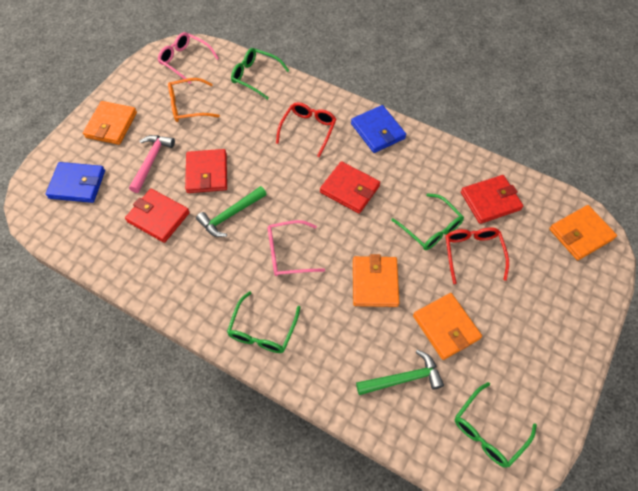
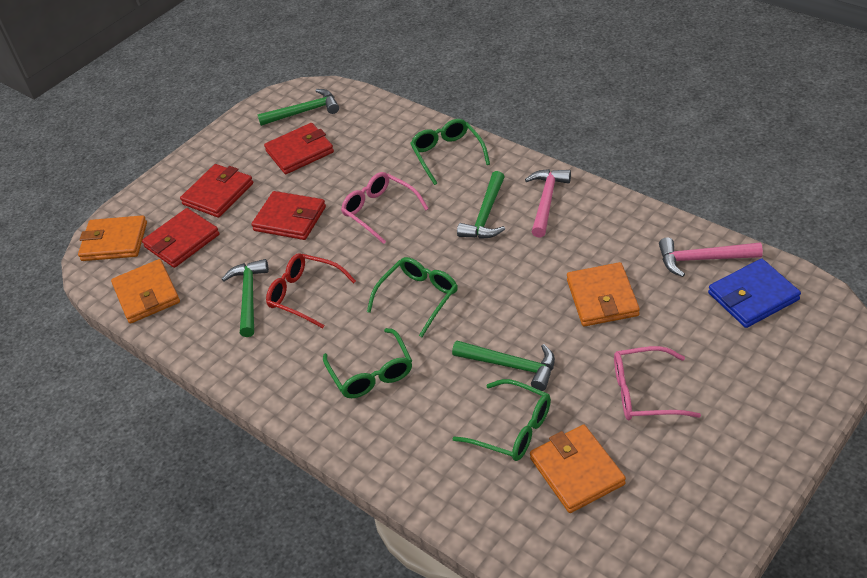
blue wallet: 2 -> 1
green hammer: 2 -> 4
orange glasses: 1 -> 0
pink hammer: 1 -> 2
red glasses: 2 -> 1

